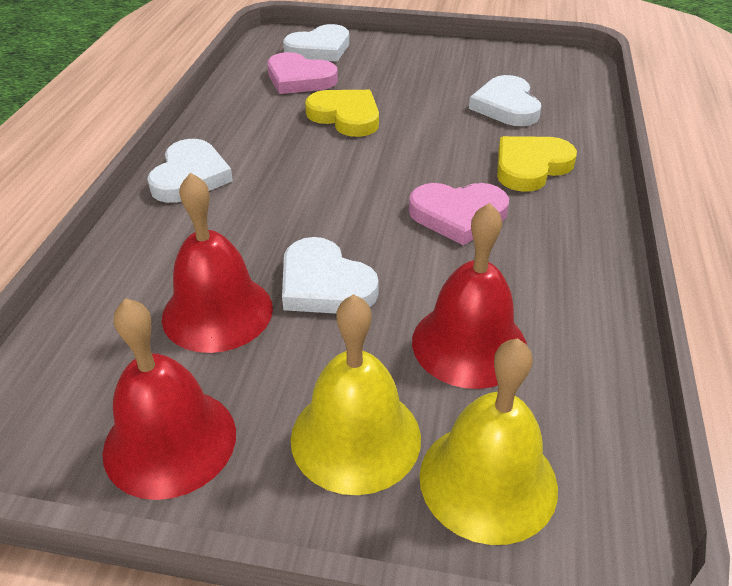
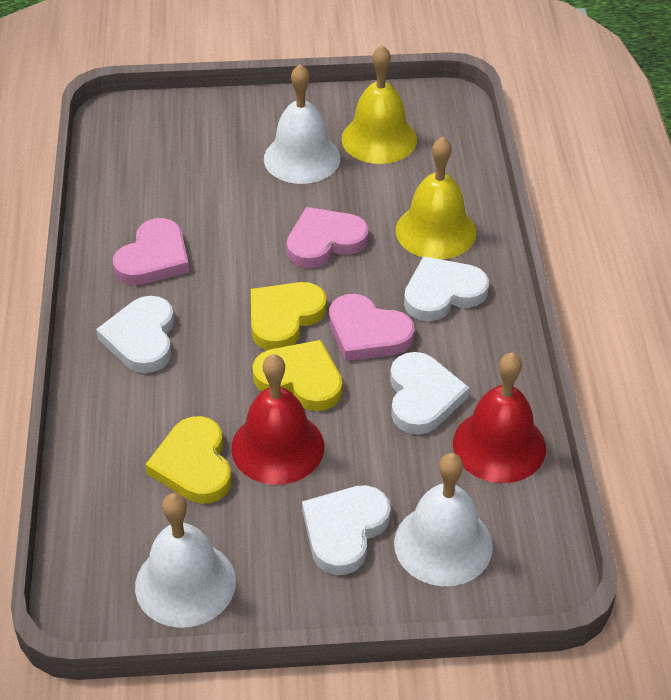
pink heart: 2 -> 3
red bell: 3 -> 2
white bell: 0 -> 3
yellow heart: 2 -> 3

